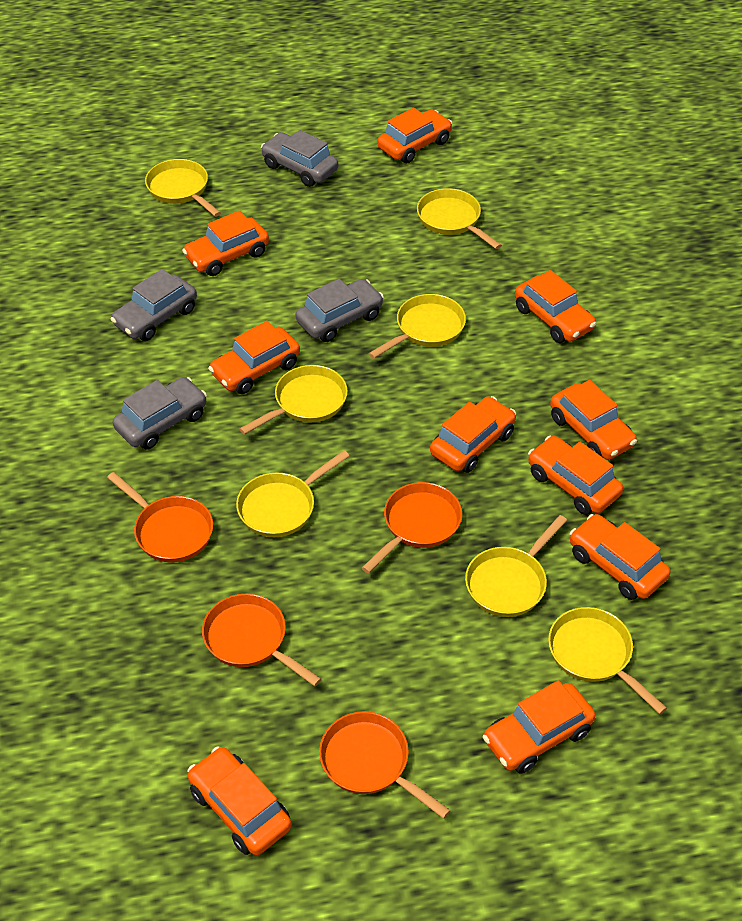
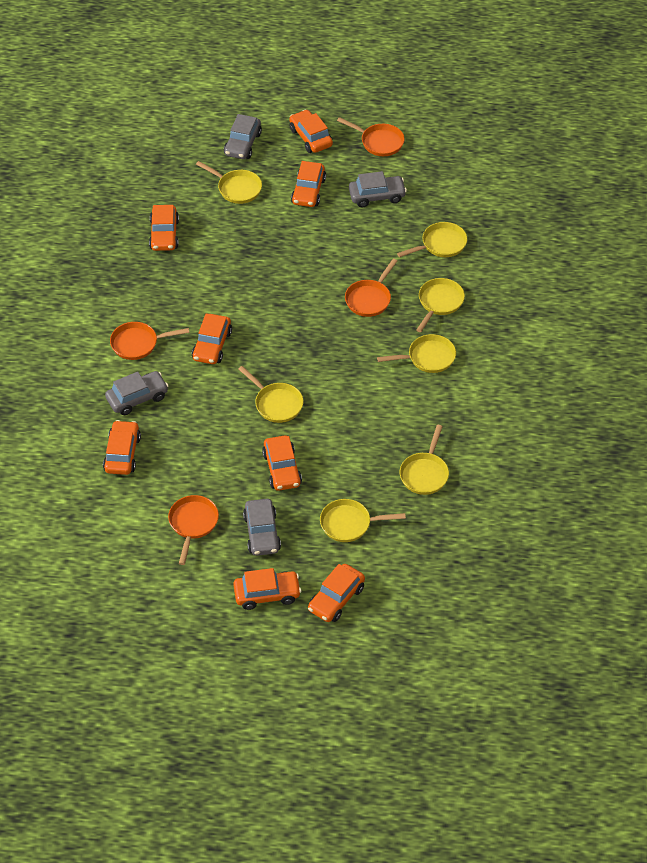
orange car: 10 -> 8

